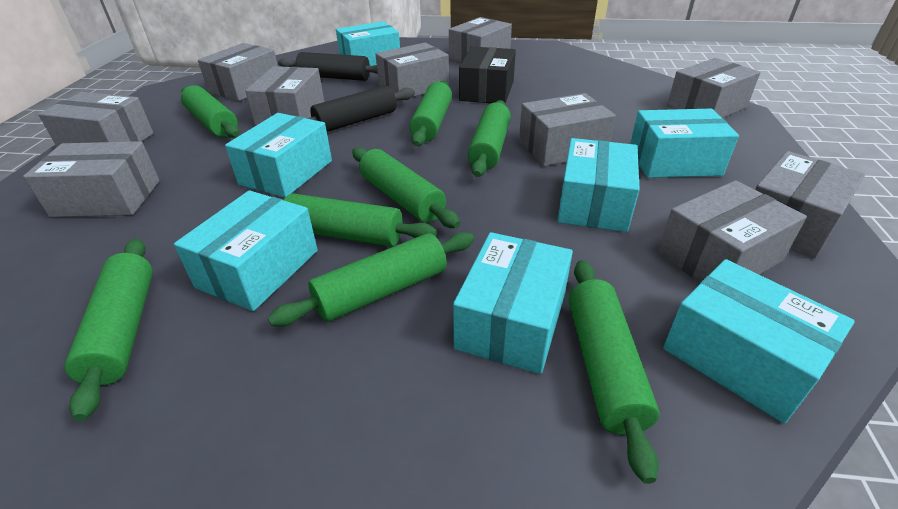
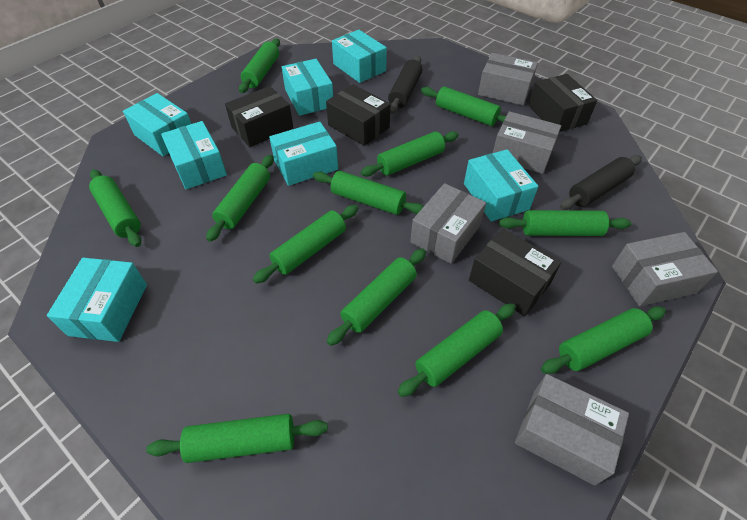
black box: 1 -> 4
green rolling pin: 8 -> 12
grey box: 10 -> 5

